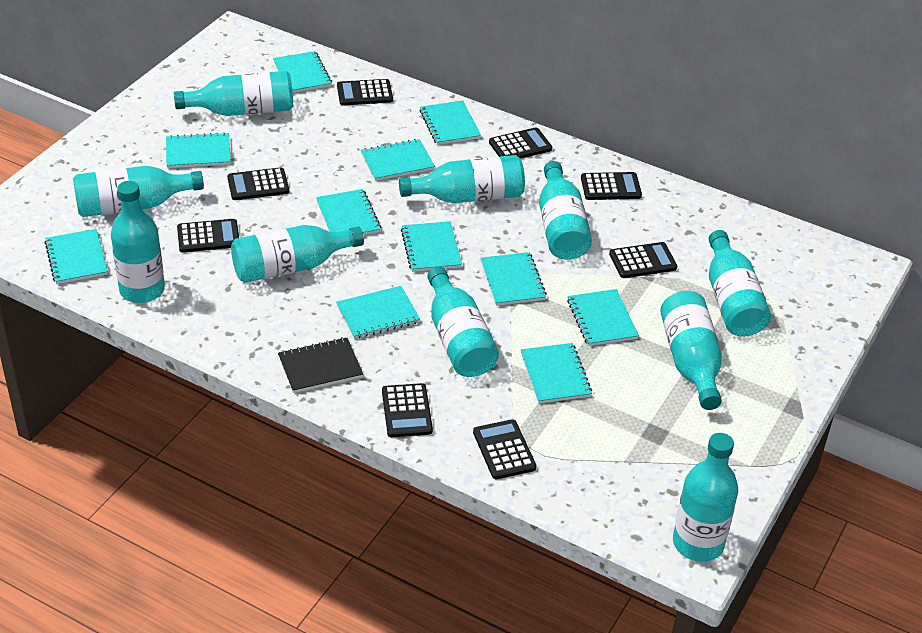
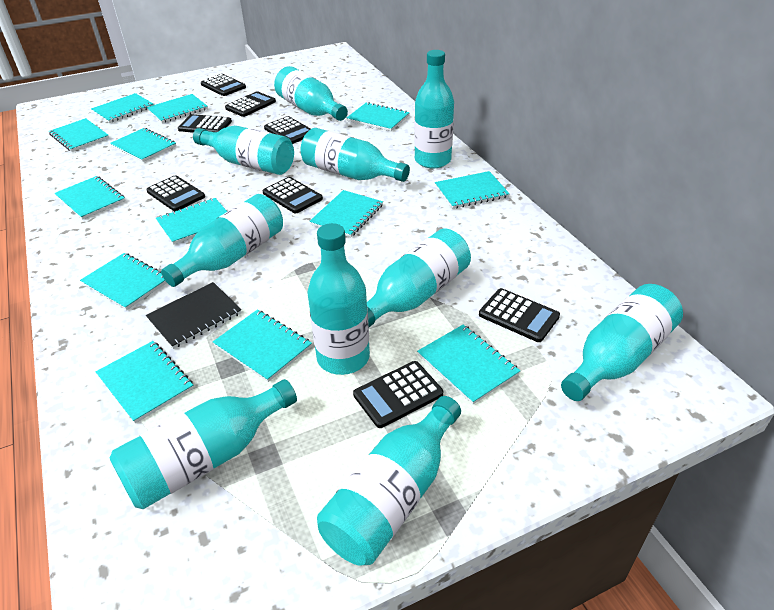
turquoise notebook: 11 -> 13

